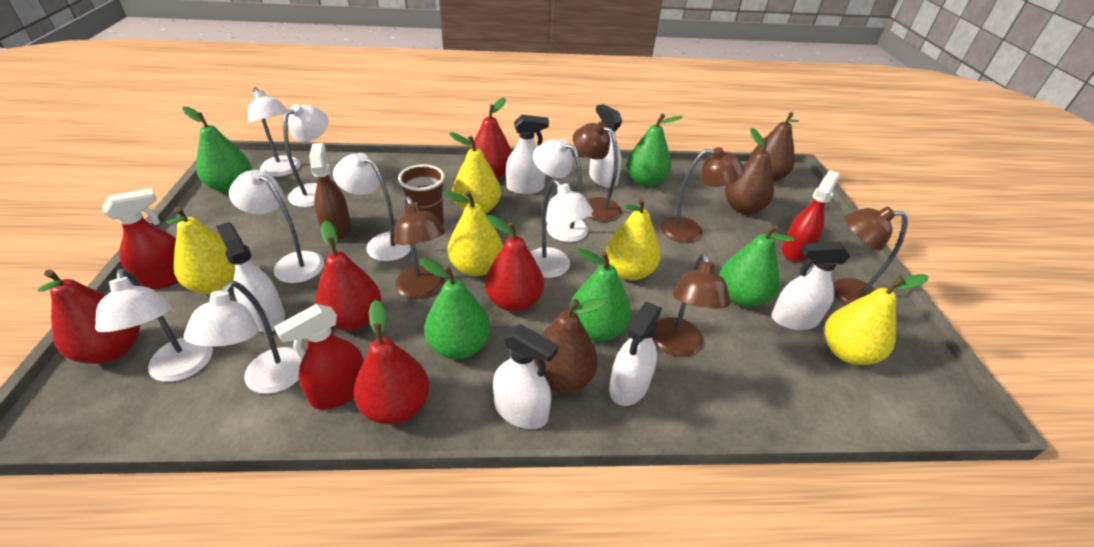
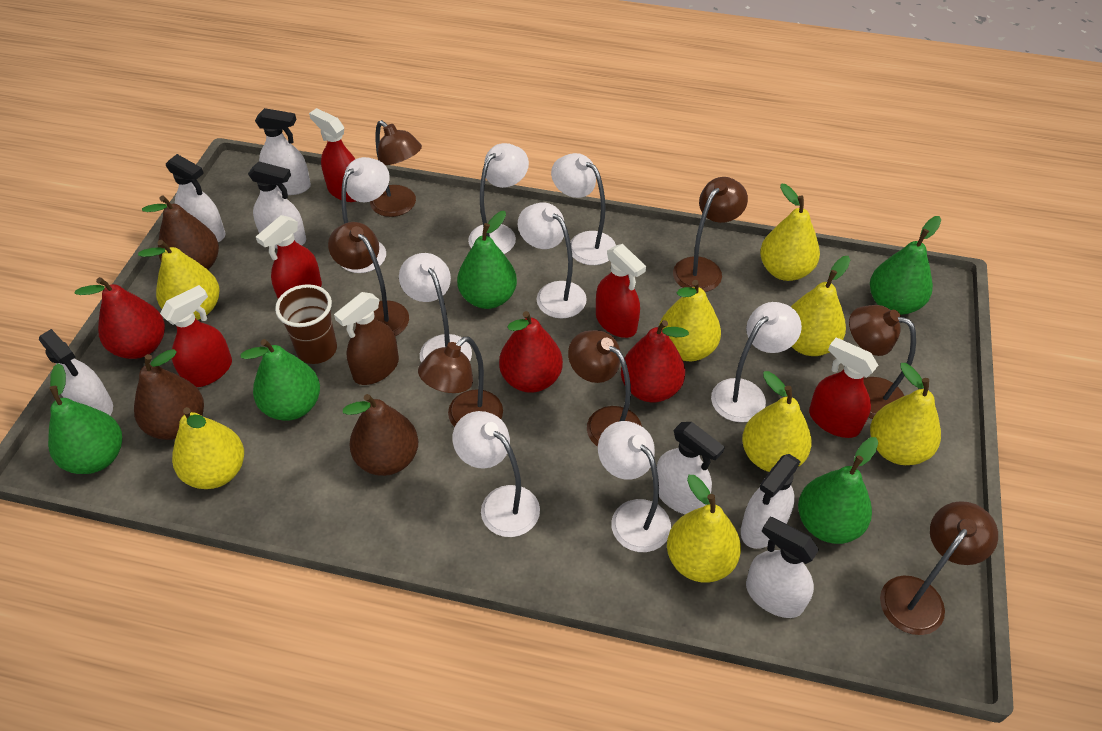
brown lamp: 5 -> 7
red pear: 5 -> 3
red spray bottle: 3 -> 5
white spray bottle: 6 -> 7
yellow pear: 5 -> 8

